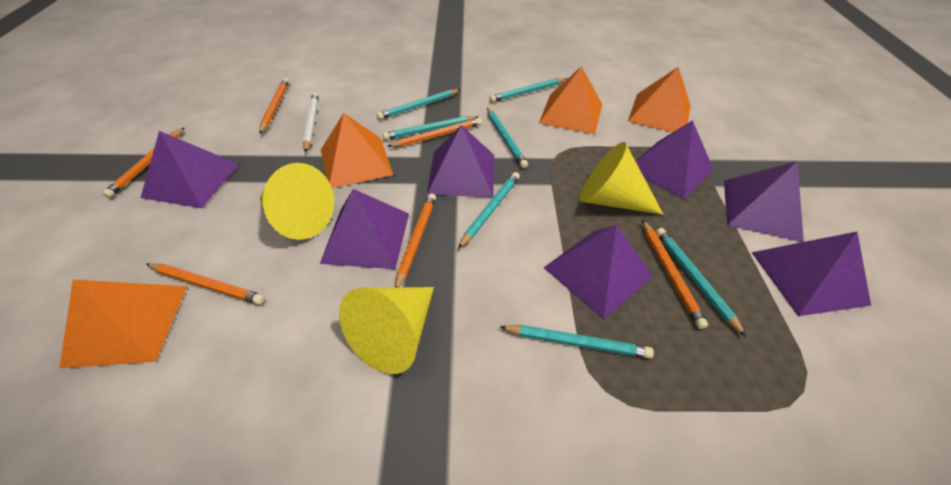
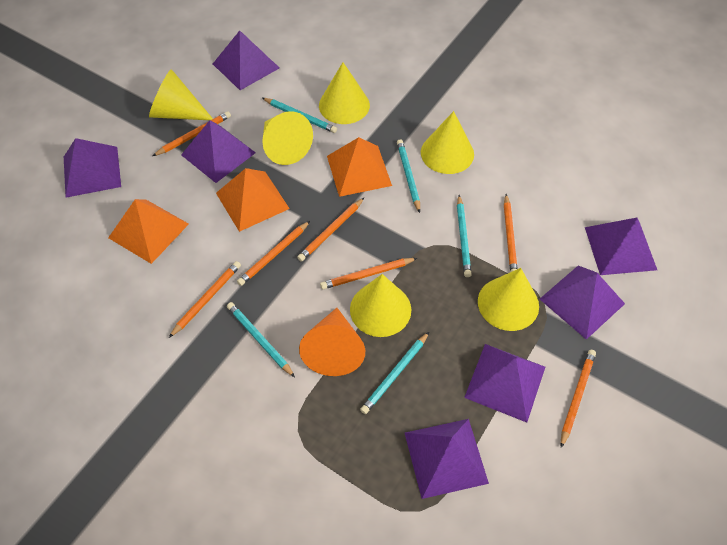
orange cone: 0 -> 1
orange pencil: 6 -> 7
orange pyramid: 4 -> 3
turquoise pencil: 7 -> 5
white pencil: 1 -> 0
yellow cone: 3 -> 6

